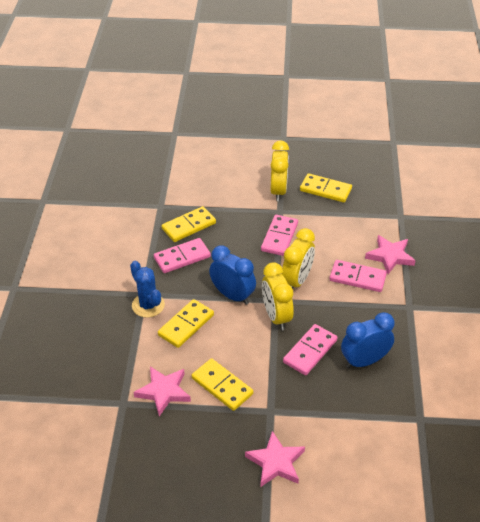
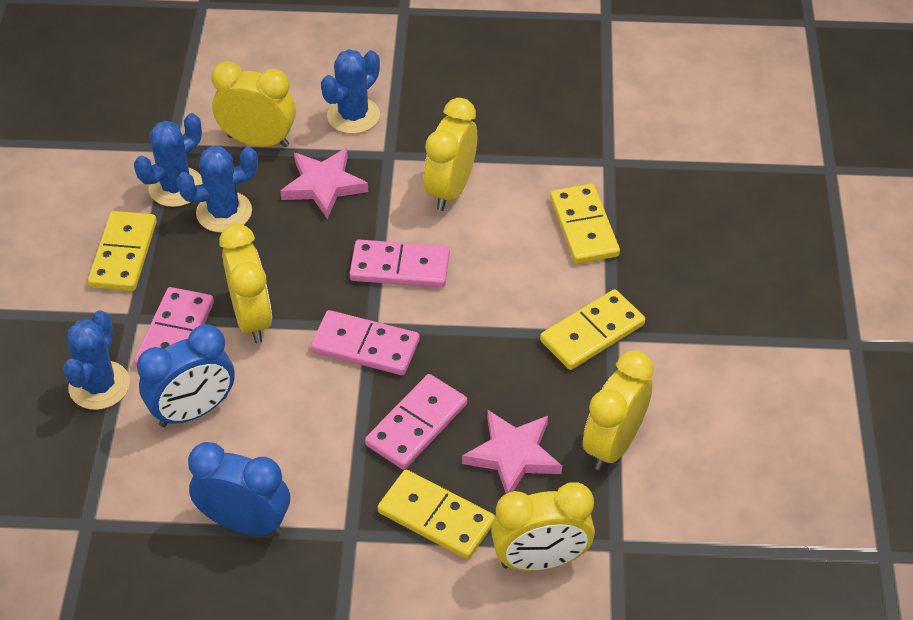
blue cactus: 1 -> 4
pink star: 3 -> 2
yellow clock: 3 -> 5

